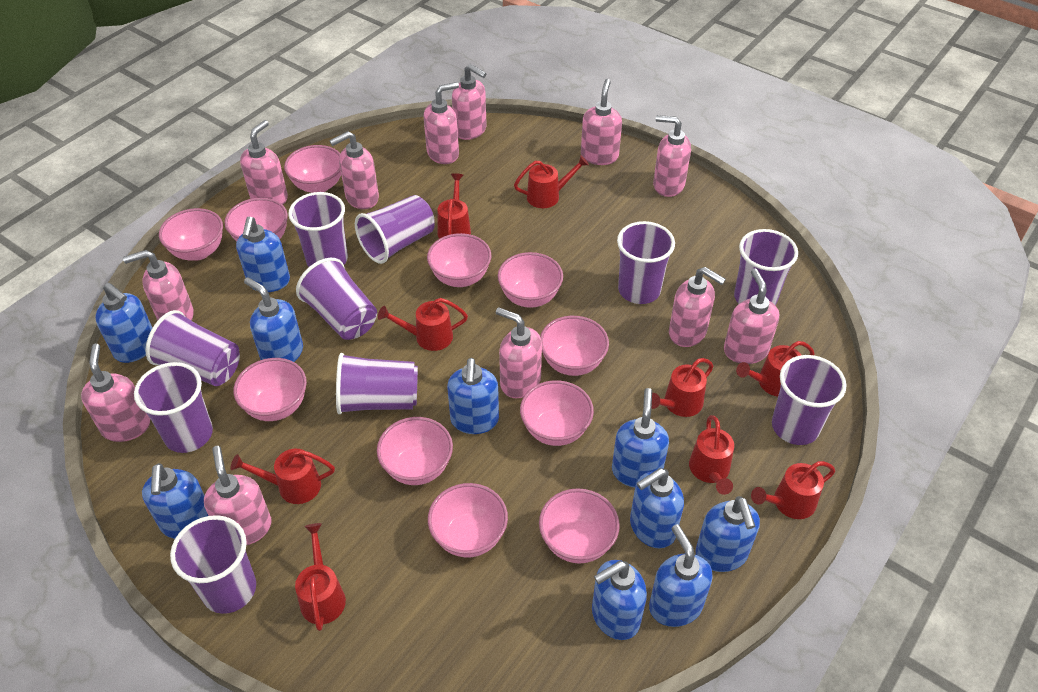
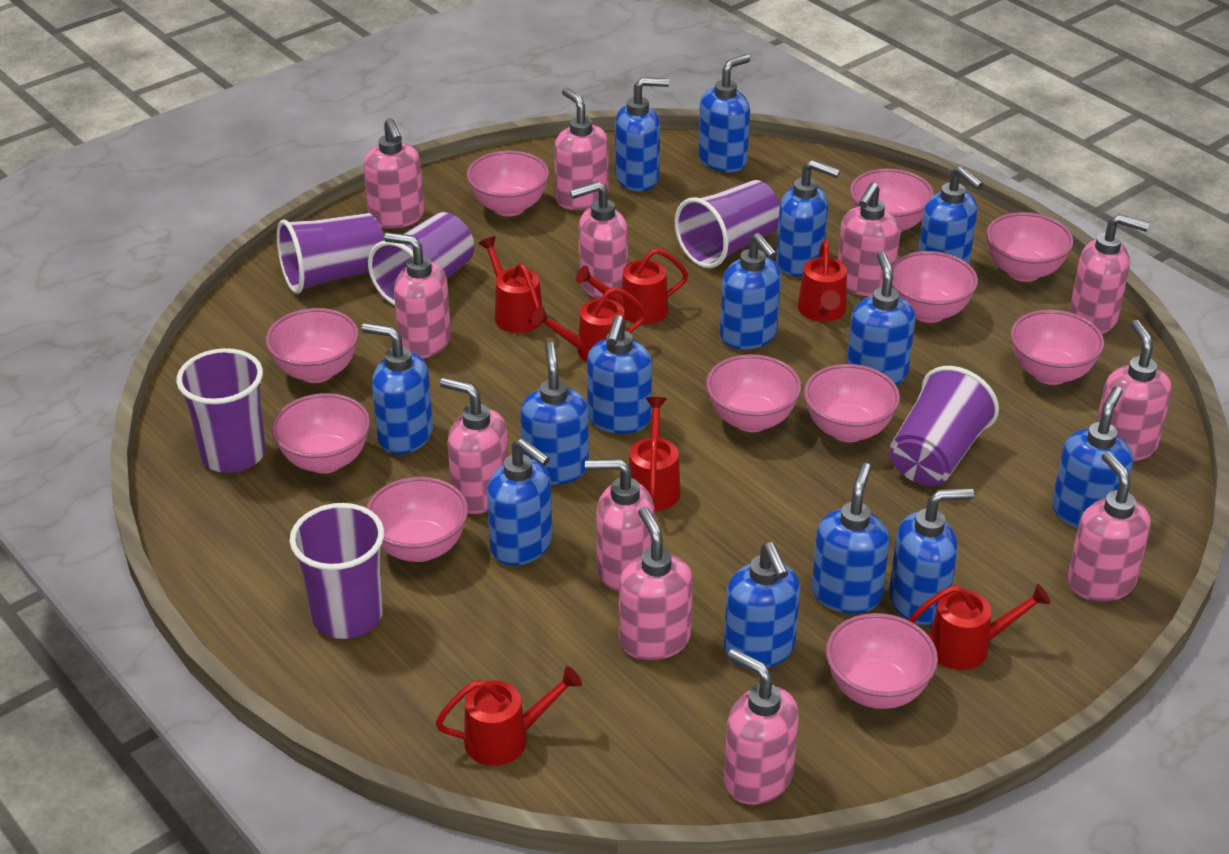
blue soap dispenser: 10 -> 14
purple cup: 10 -> 6
red watering can: 9 -> 7

